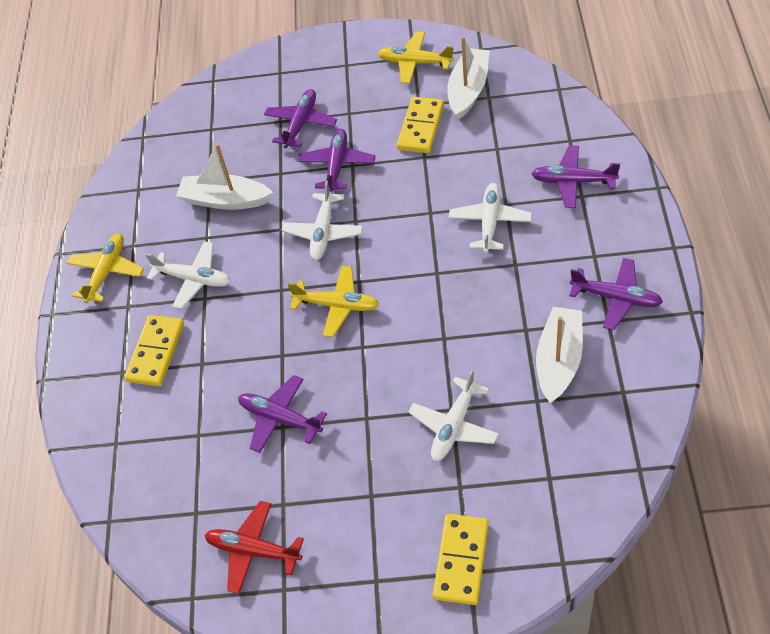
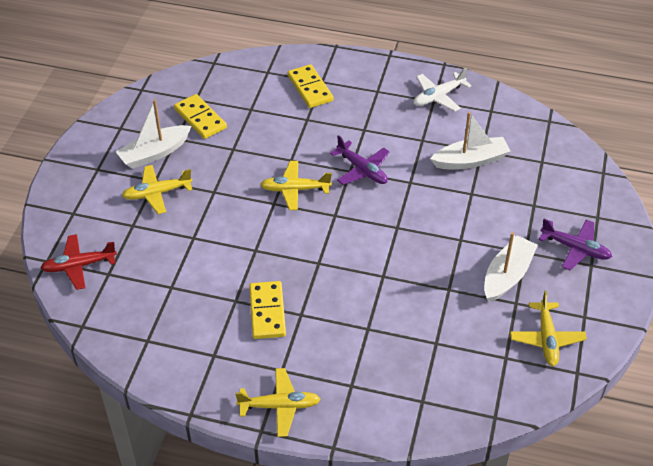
purple plane: 5 -> 2
white plane: 4 -> 1
yellow plane: 3 -> 4

